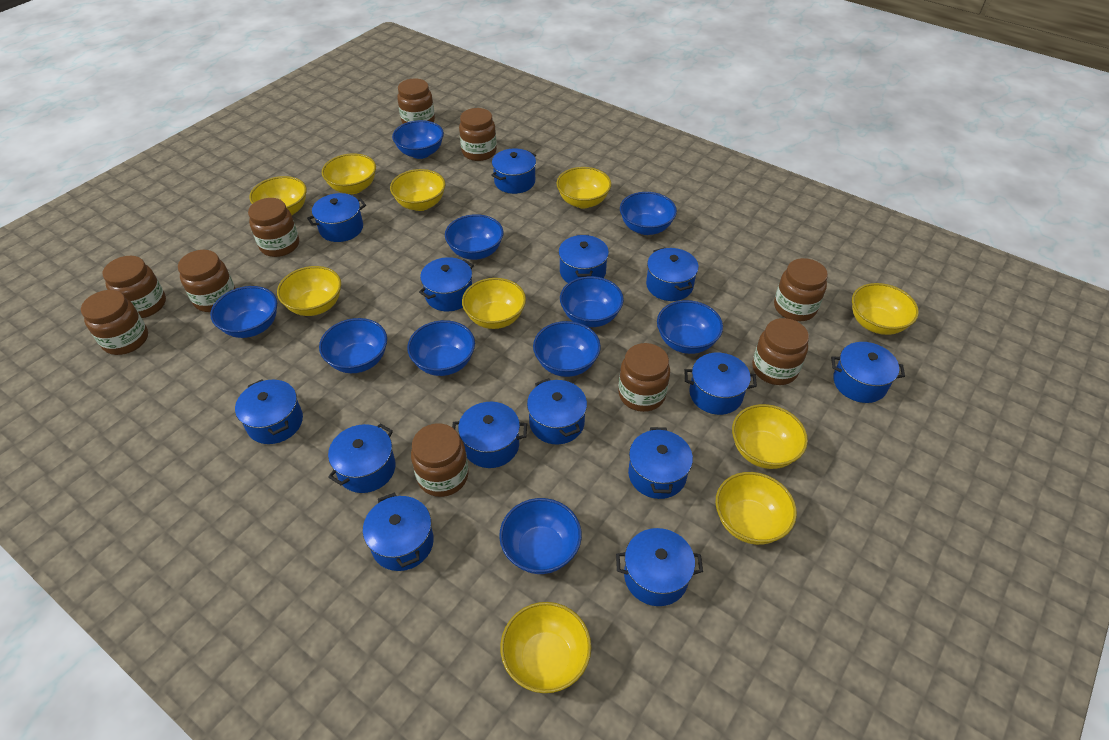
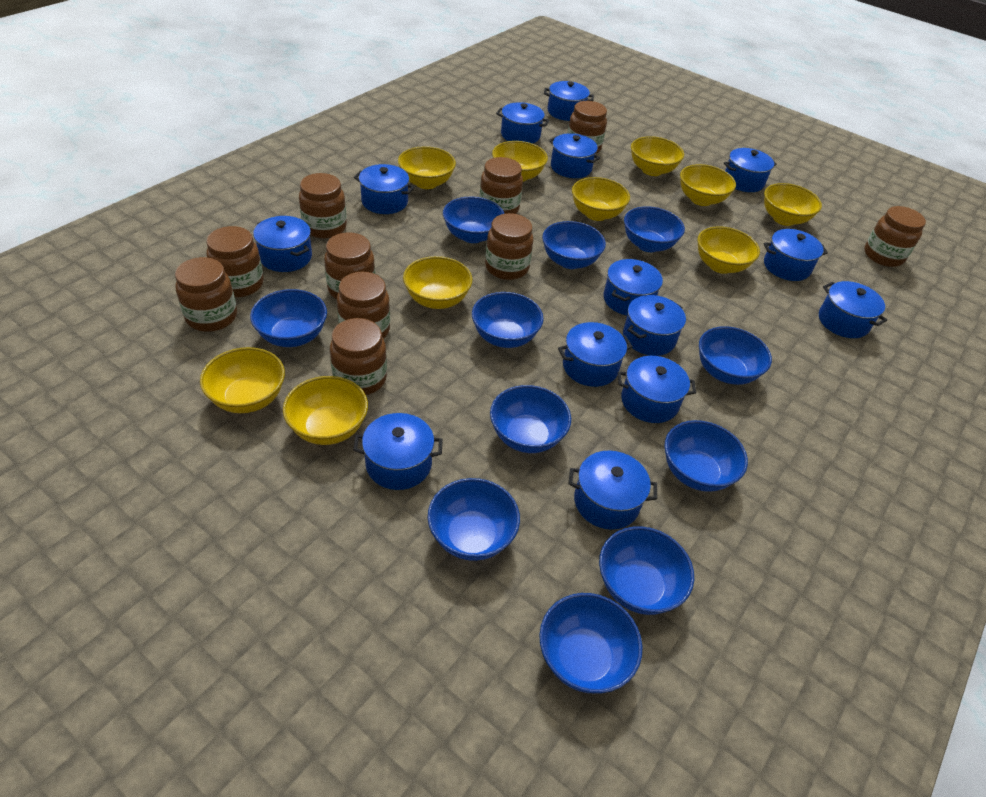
blue bowl: 10 -> 11

